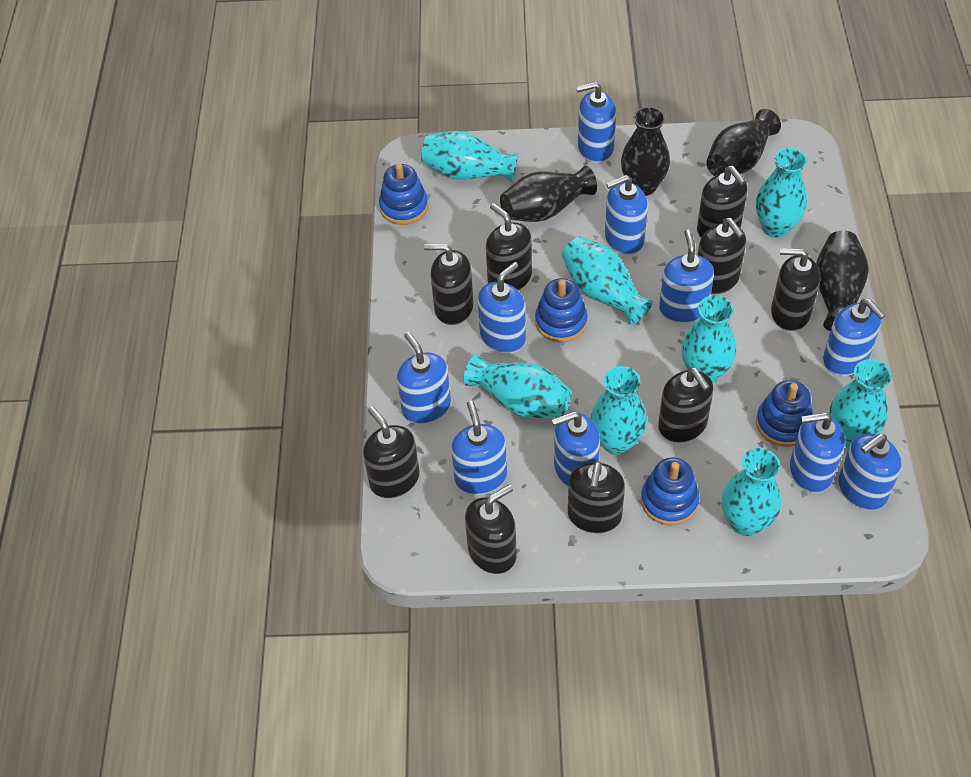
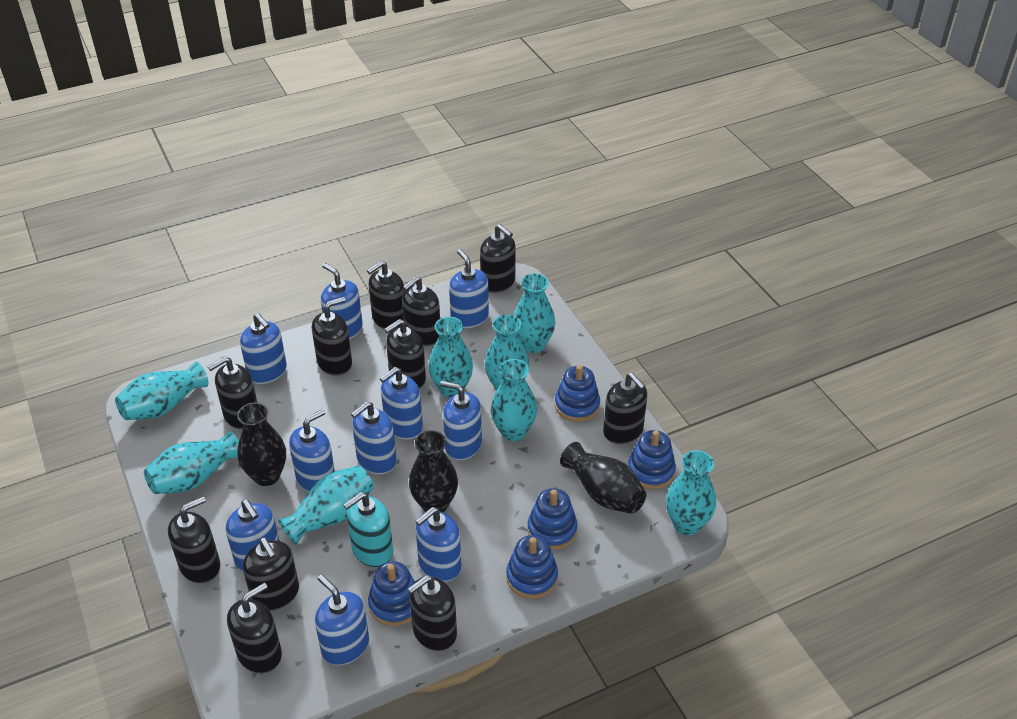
black soap dispenser: 9 -> 11
black vase: 4 -> 3
blue stacking toy: 4 -> 5
turquoise soap dispenser: 0 -> 1

